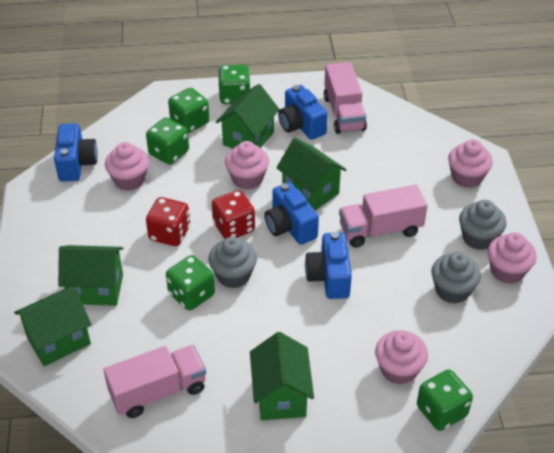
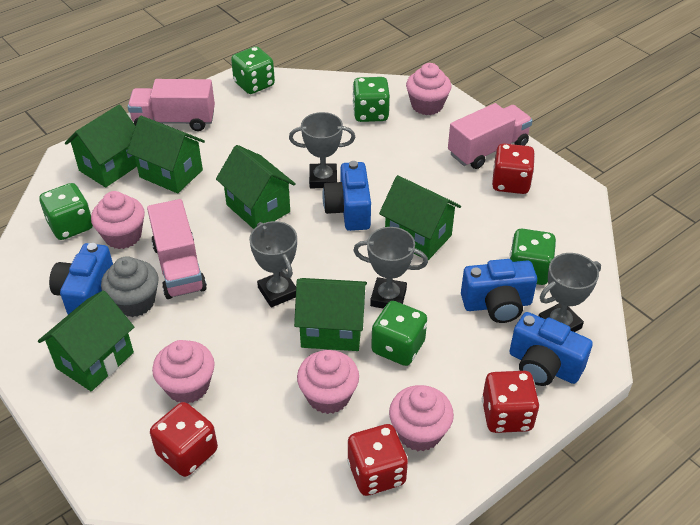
green house: 5 -> 6
grey cupcake: 3 -> 1
grey trophy: 0 -> 4
red dice: 2 -> 4

